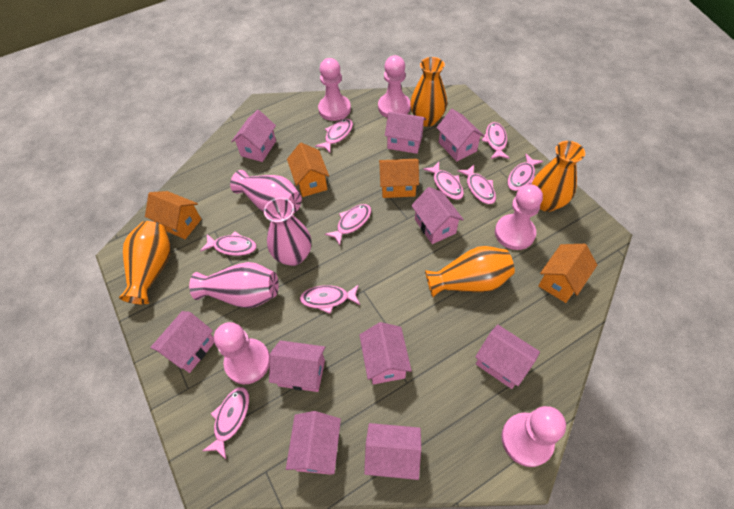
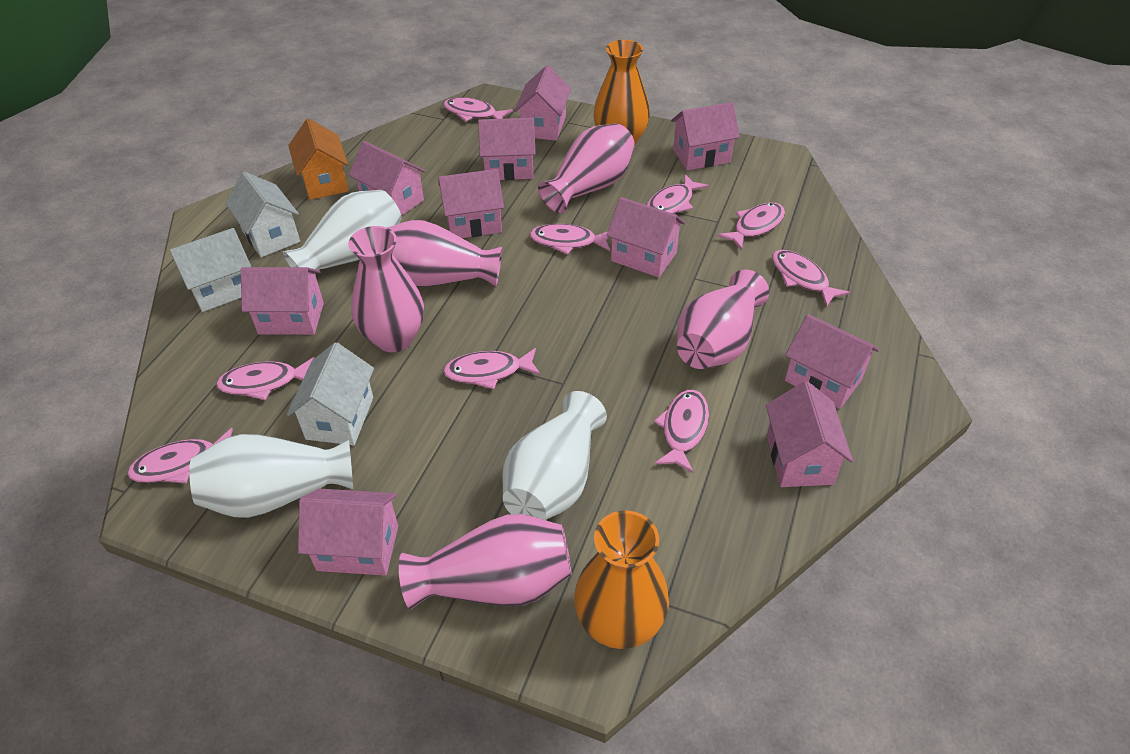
orange house: 4 -> 1
orange vase: 4 -> 2
pink pawn: 5 -> 0
pink vase: 3 -> 5
white house: 0 -> 3
white vase: 0 -> 3

